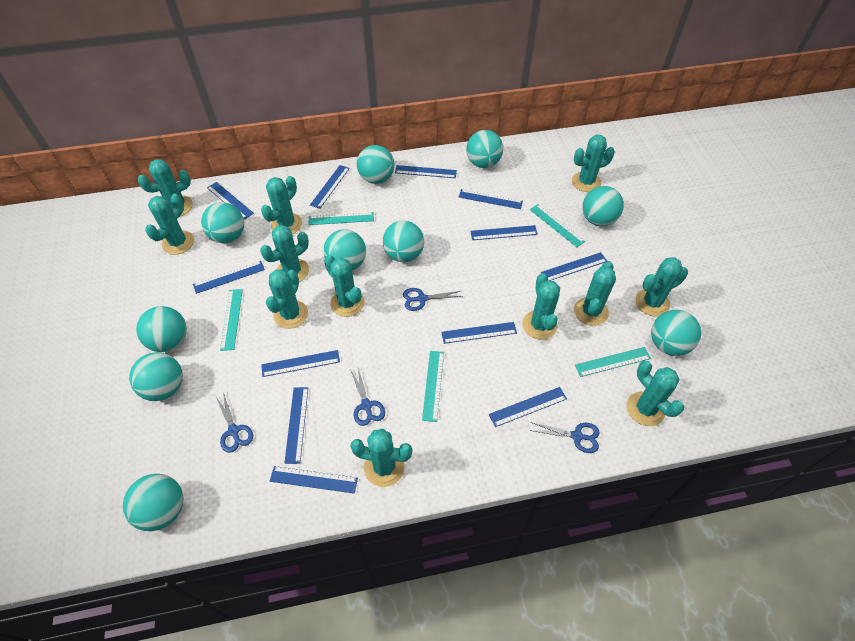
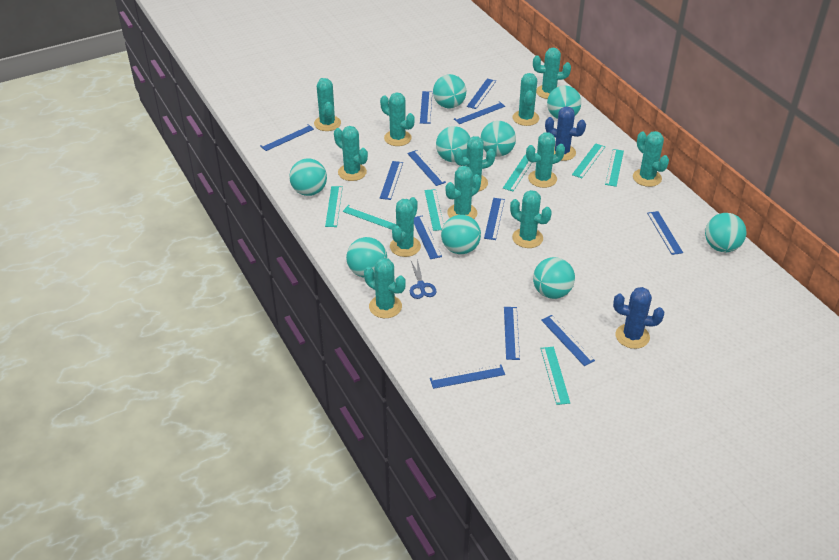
blue cactus: 0 -> 2
blue scissors: 4 -> 1
turquoise ball: 10 -> 9
turquoise ruler: 5 -> 7

